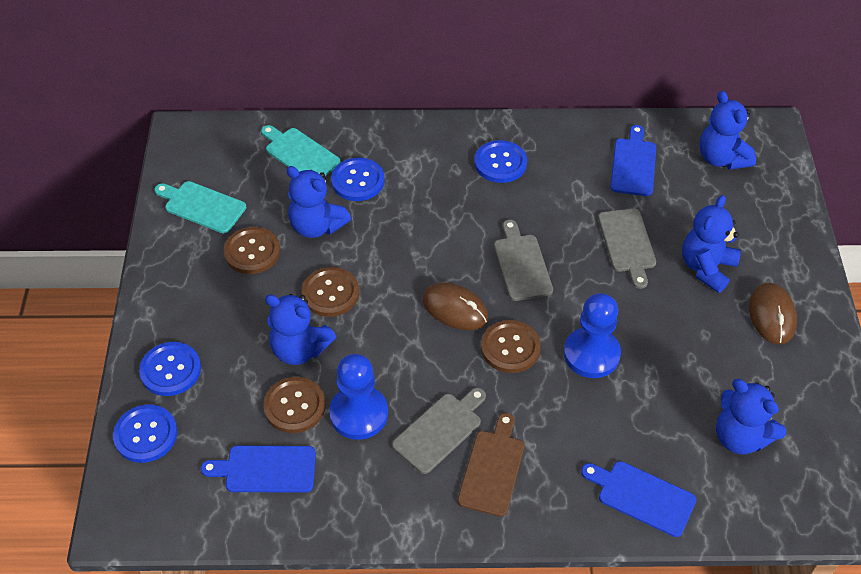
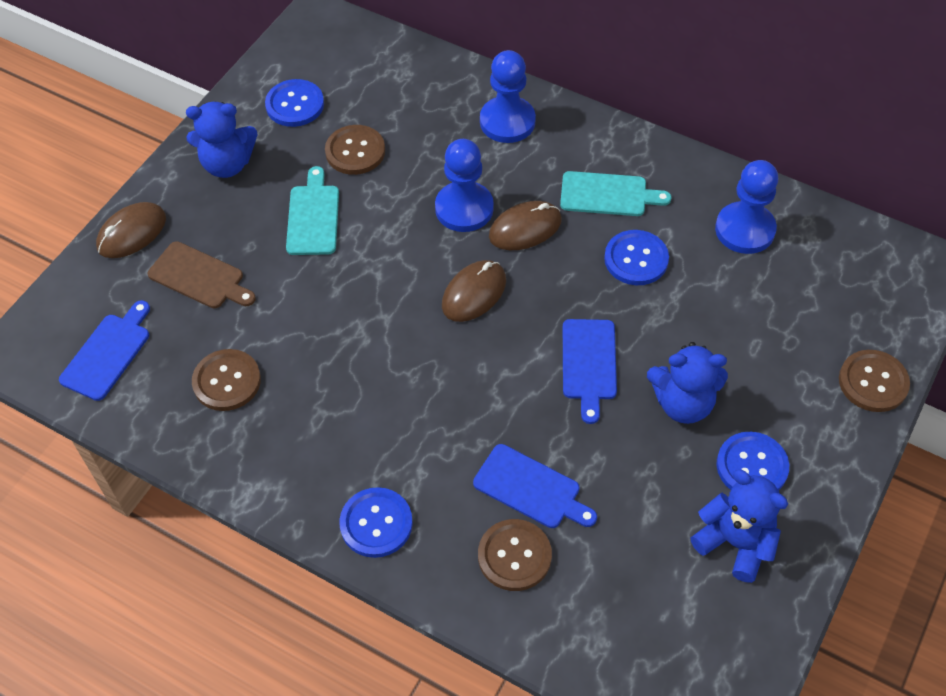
blue pawn: 2 -> 3
blue teddy bear: 5 -> 3
brown mouse: 2 -> 3
grey cutting board: 3 -> 0

